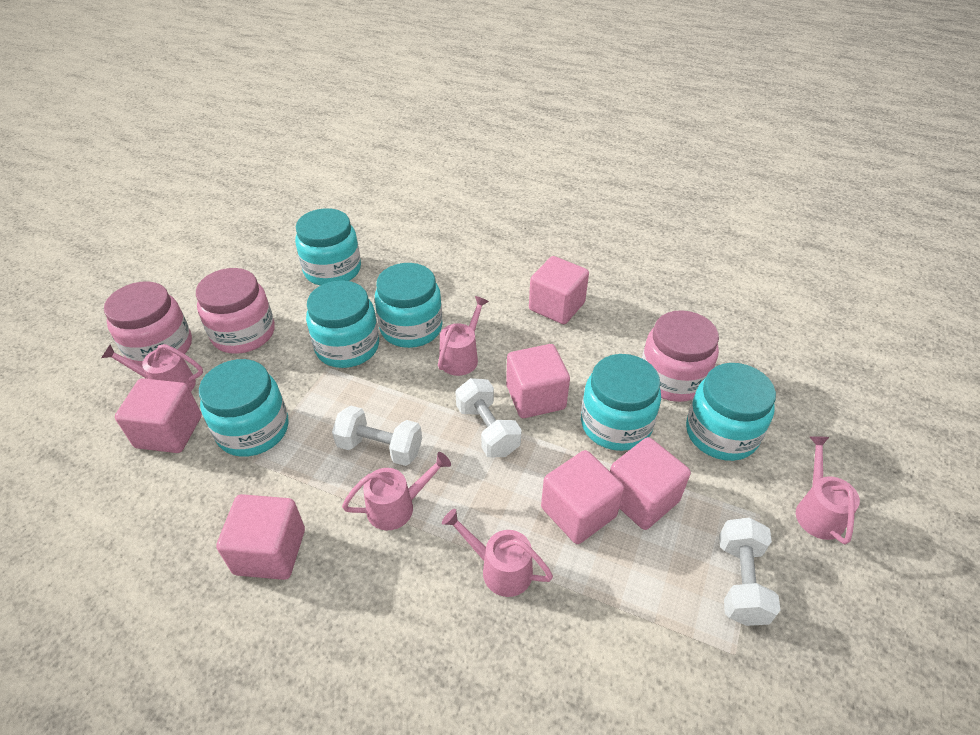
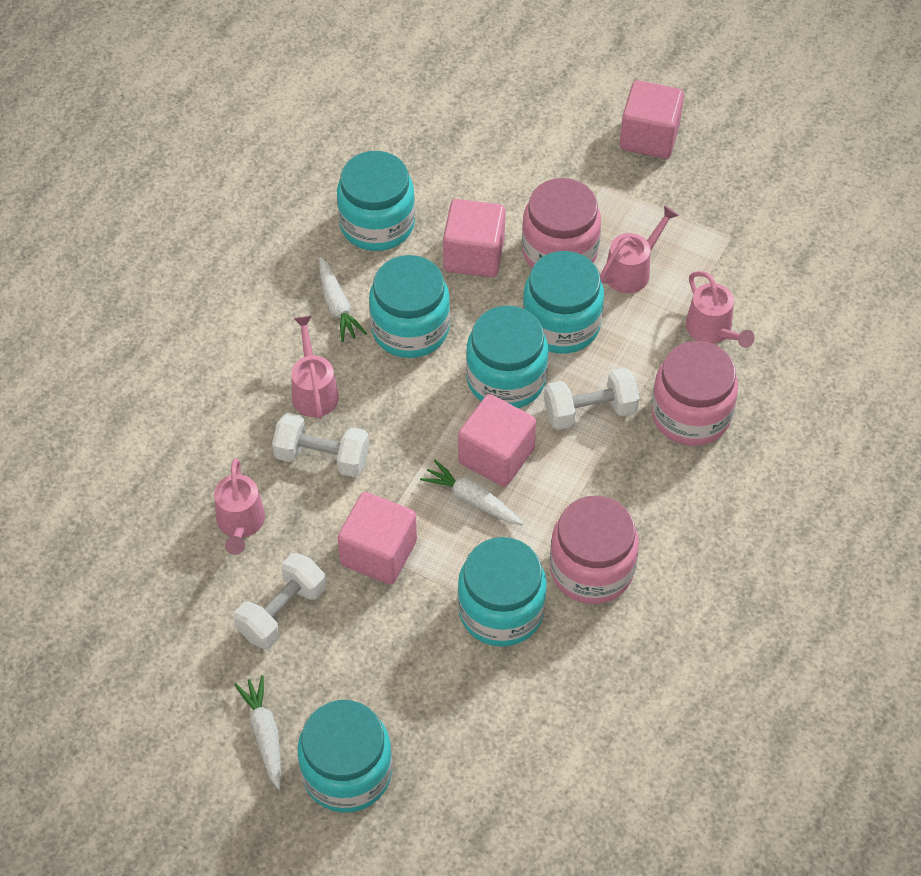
pink cube: 6 -> 4
pink watering can: 5 -> 4
white carrot: 0 -> 3

